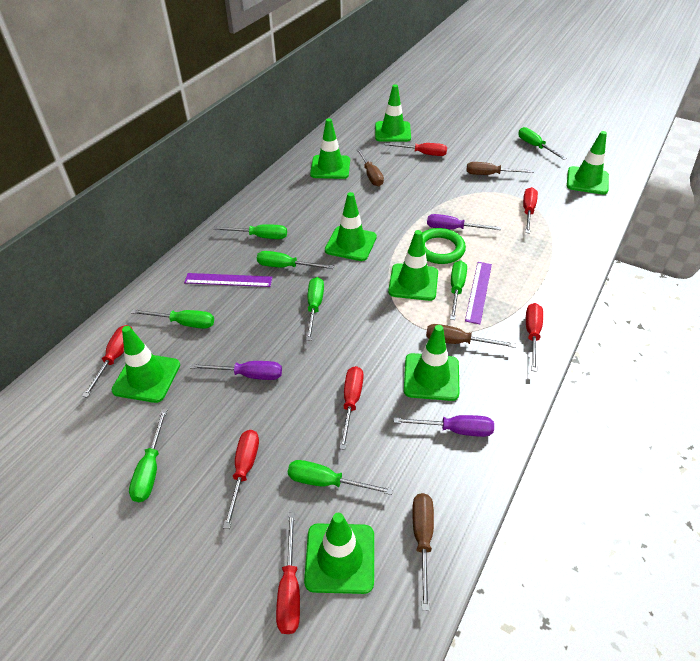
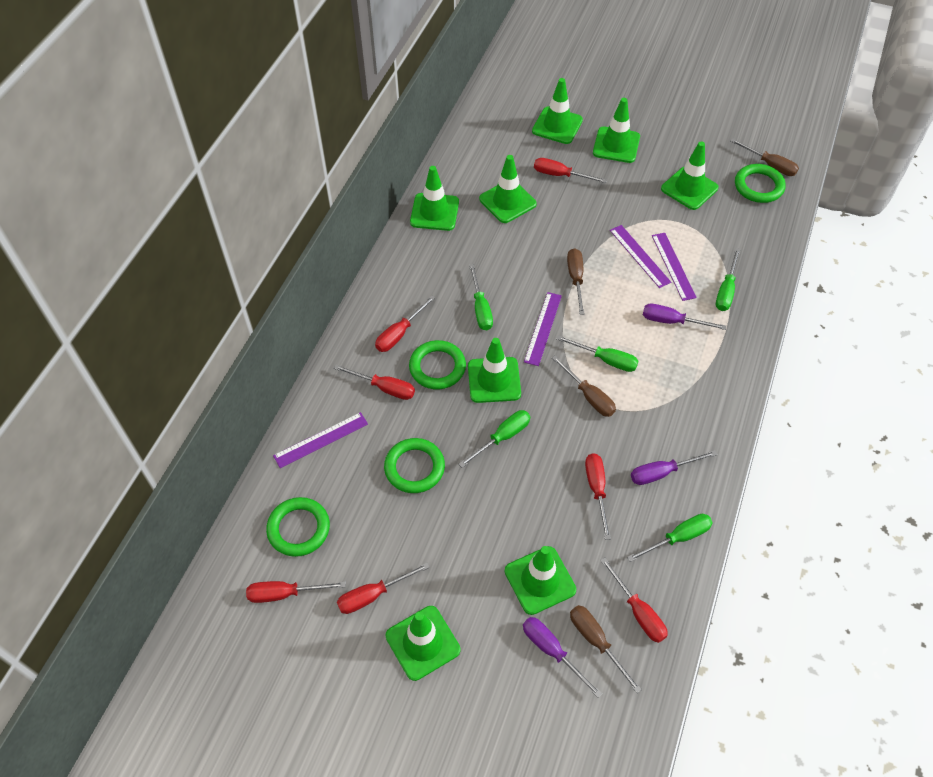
green ring: 1 -> 4
green screwdriver: 8 -> 5
purple ruler: 2 -> 4

